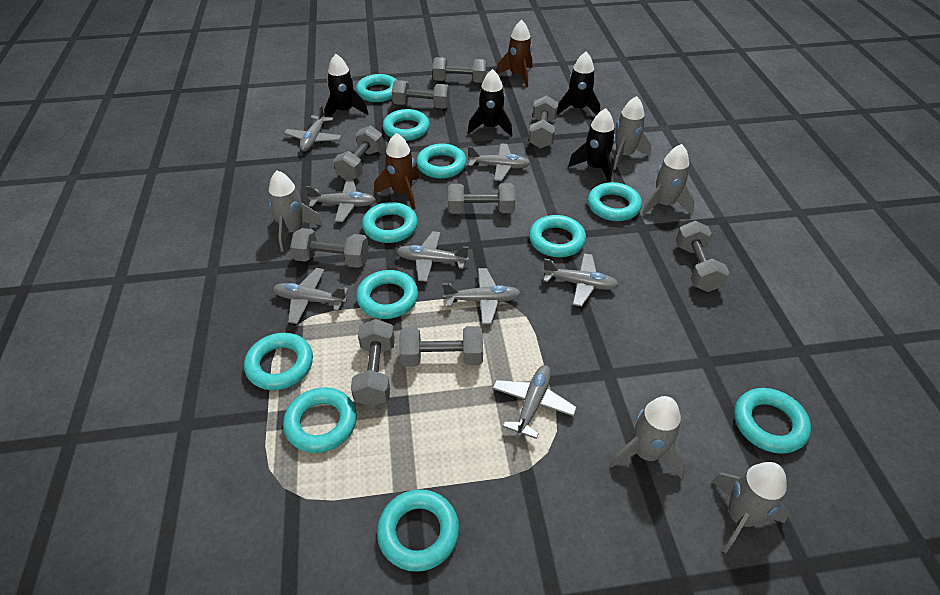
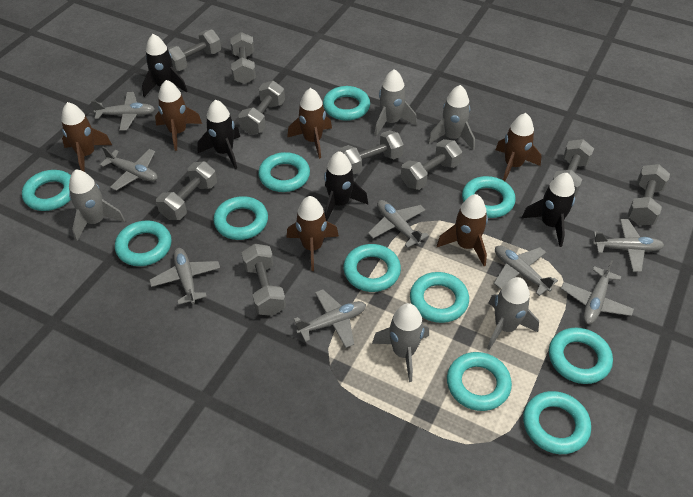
brown rocket: 2 -> 6

